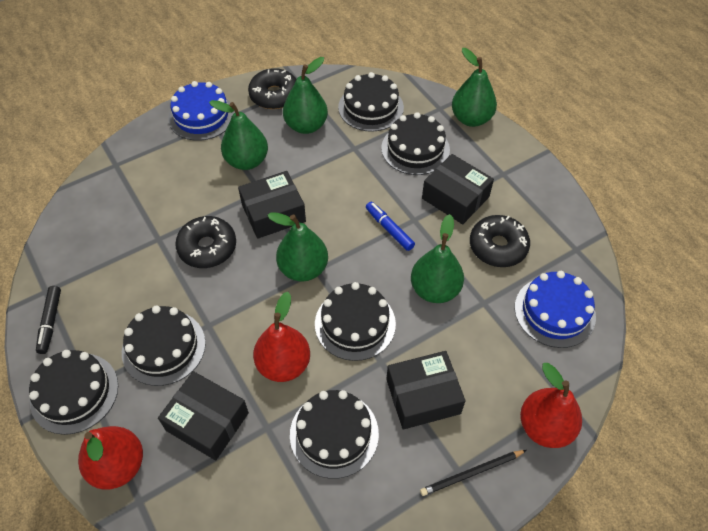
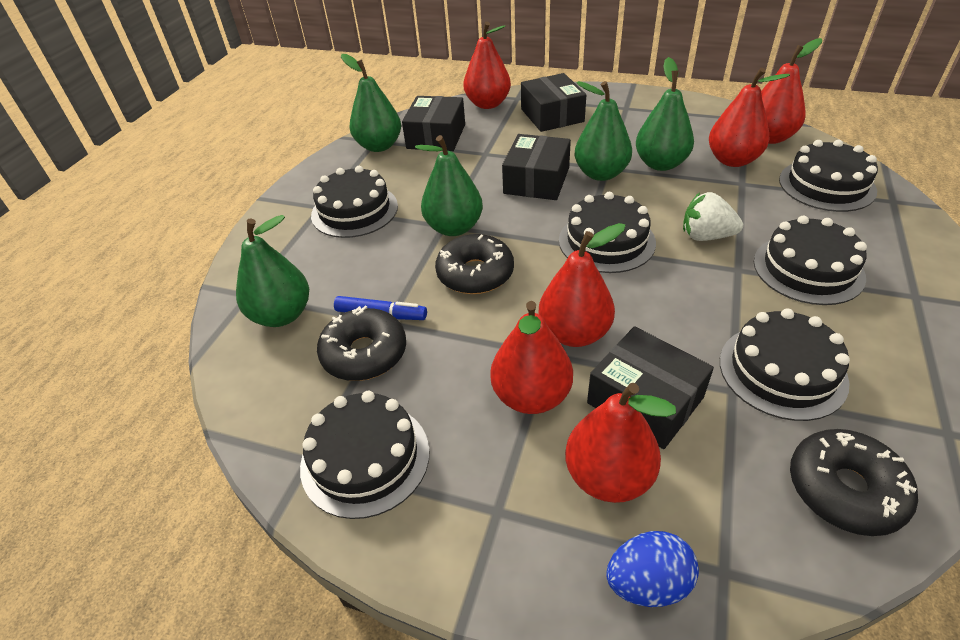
black marker: 1 -> 0
black pencil: 1 -> 0
blue cake: 2 -> 0
blue egg: 0 -> 1
red pear: 3 -> 6
white strawberry: 0 -> 1

